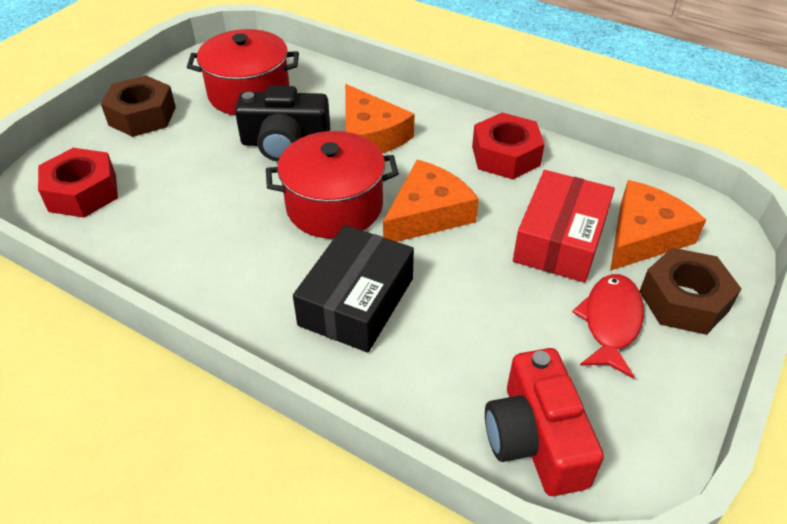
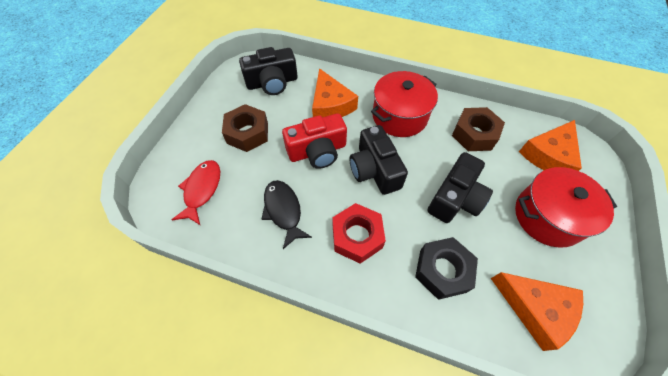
black box: 1 -> 0
black camera: 1 -> 3
black fish: 0 -> 1
black nut: 0 -> 1
red box: 1 -> 0
red nut: 2 -> 1

